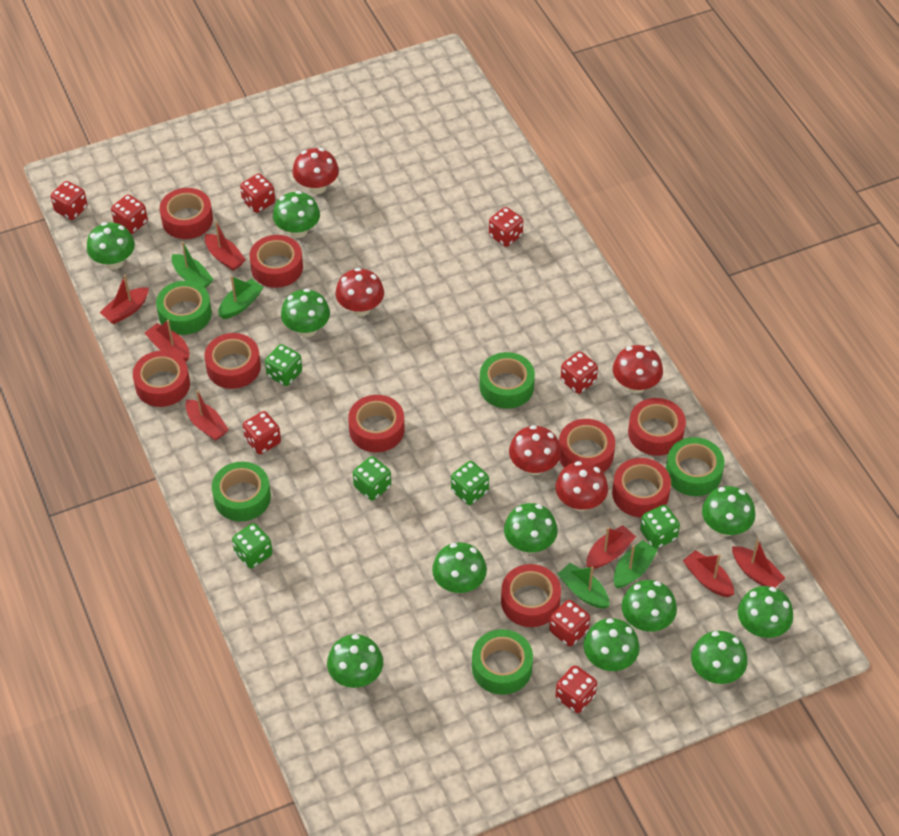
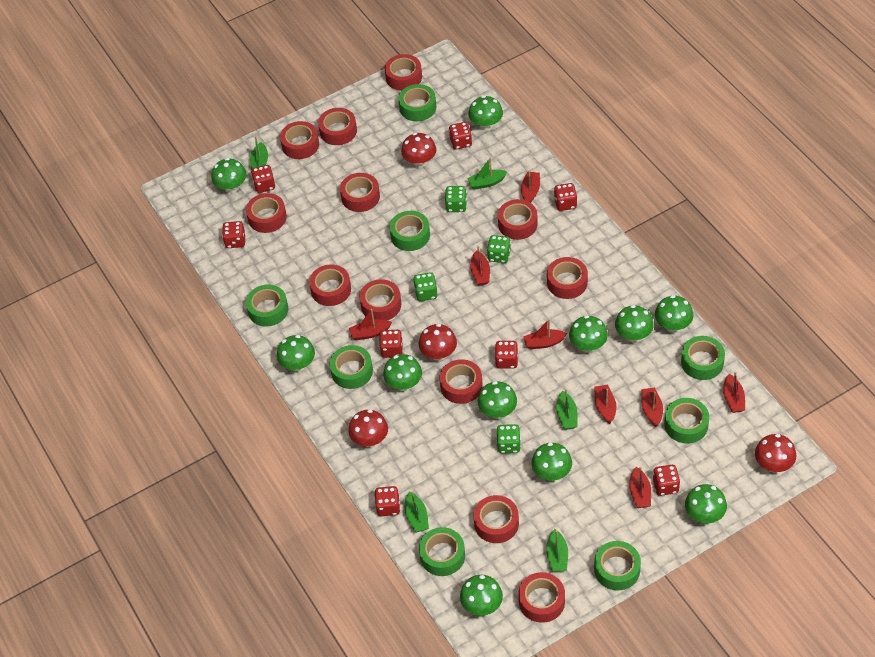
green boat: 4 -> 5
green dice: 5 -> 4
green tape: 5 -> 8
red boat: 7 -> 8
red mushroom: 5 -> 4
red tape: 9 -> 12

